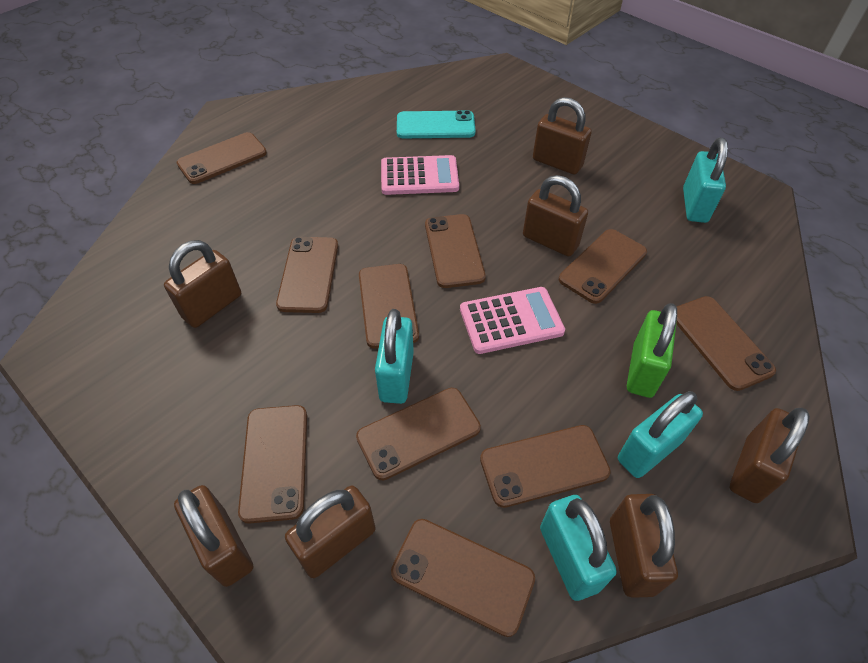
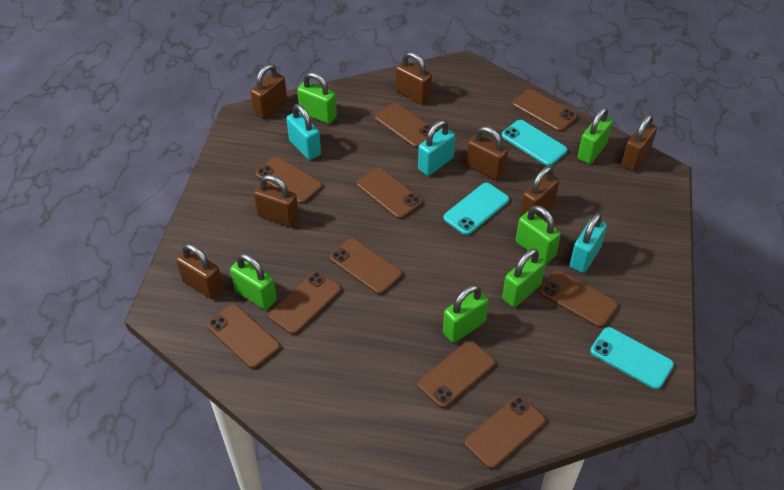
green padlock: 1 -> 6
pink calculator: 2 -> 0
turquoise padlock: 4 -> 3
turquoise phone: 1 -> 3

